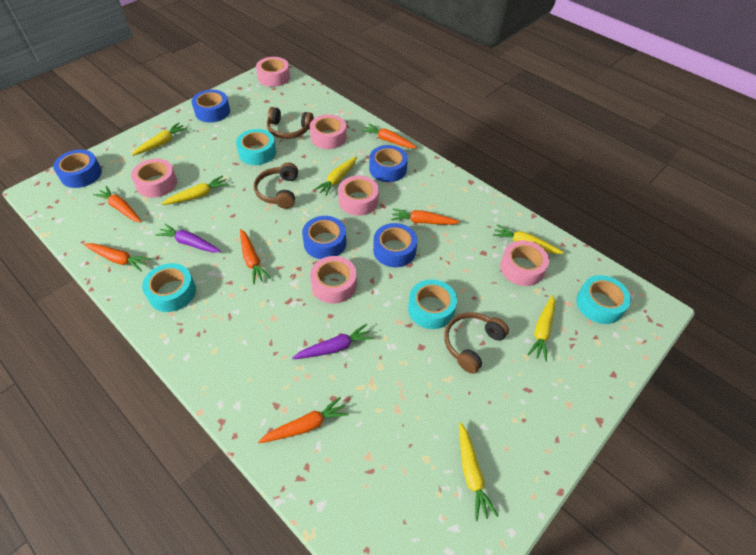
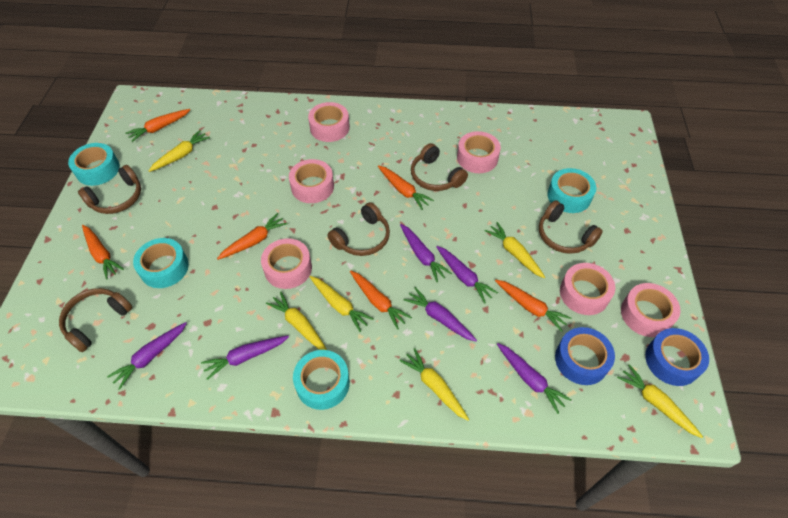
blue tape: 5 -> 2
brown headphones: 3 -> 5
purple carrot: 2 -> 6

